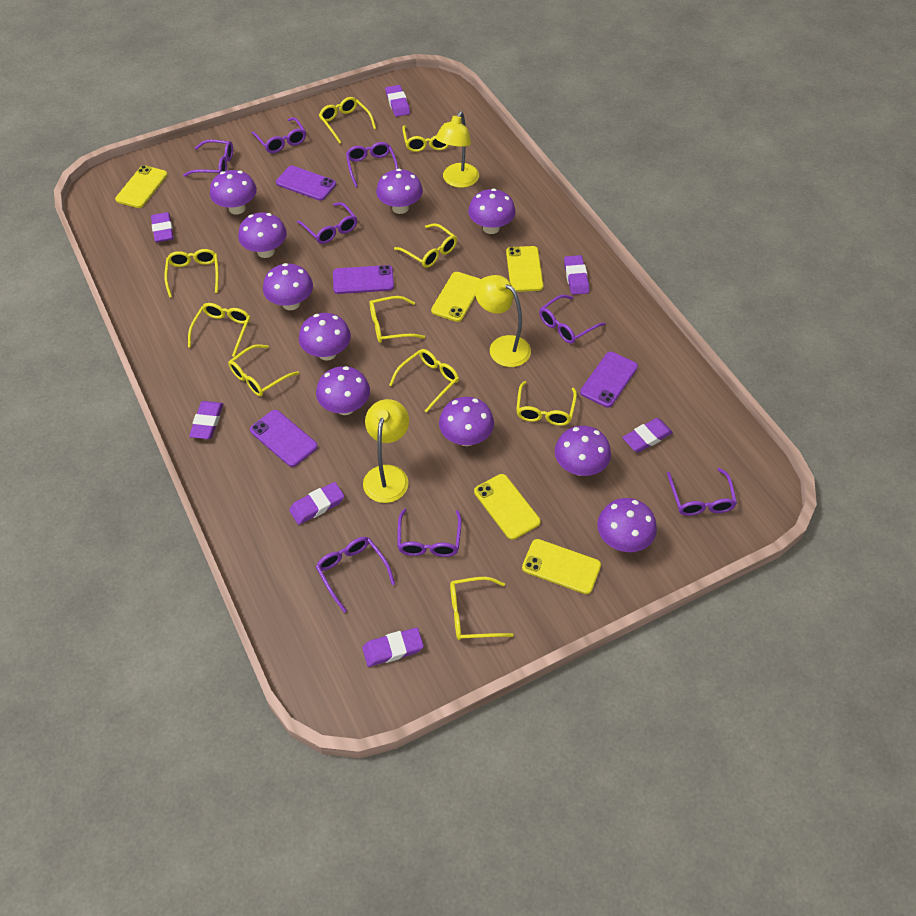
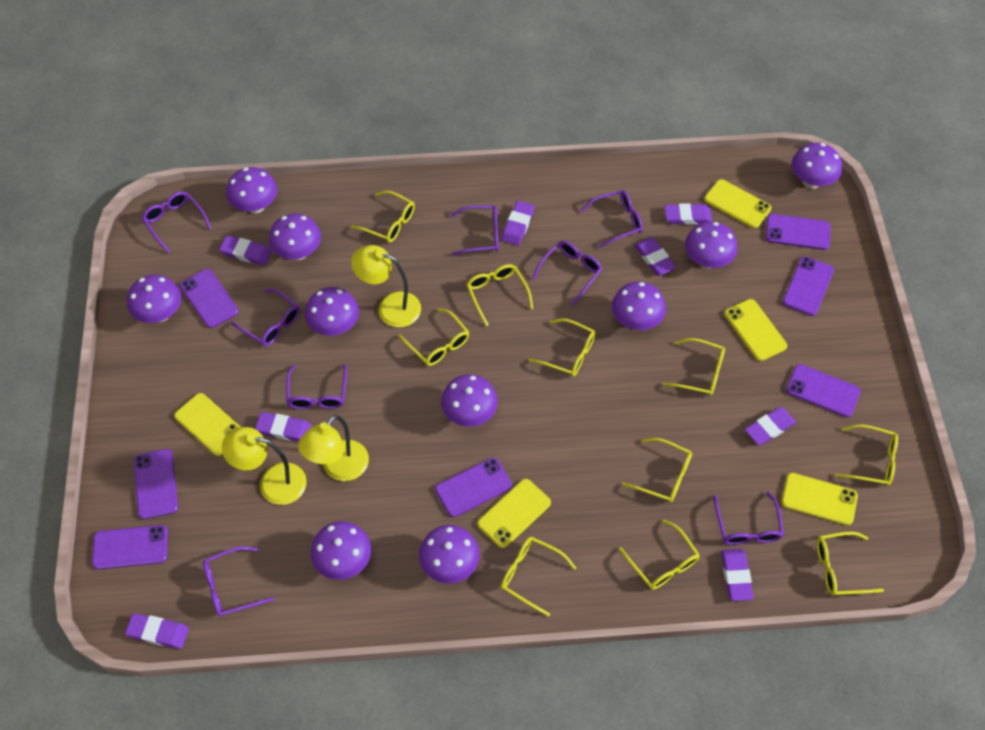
purple eraser: 7 -> 8
purple phone: 4 -> 7

